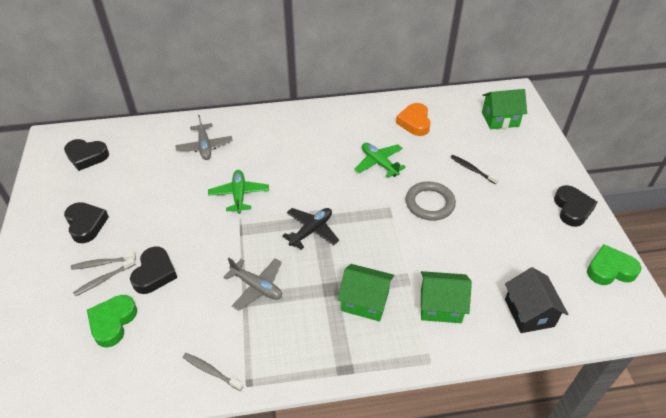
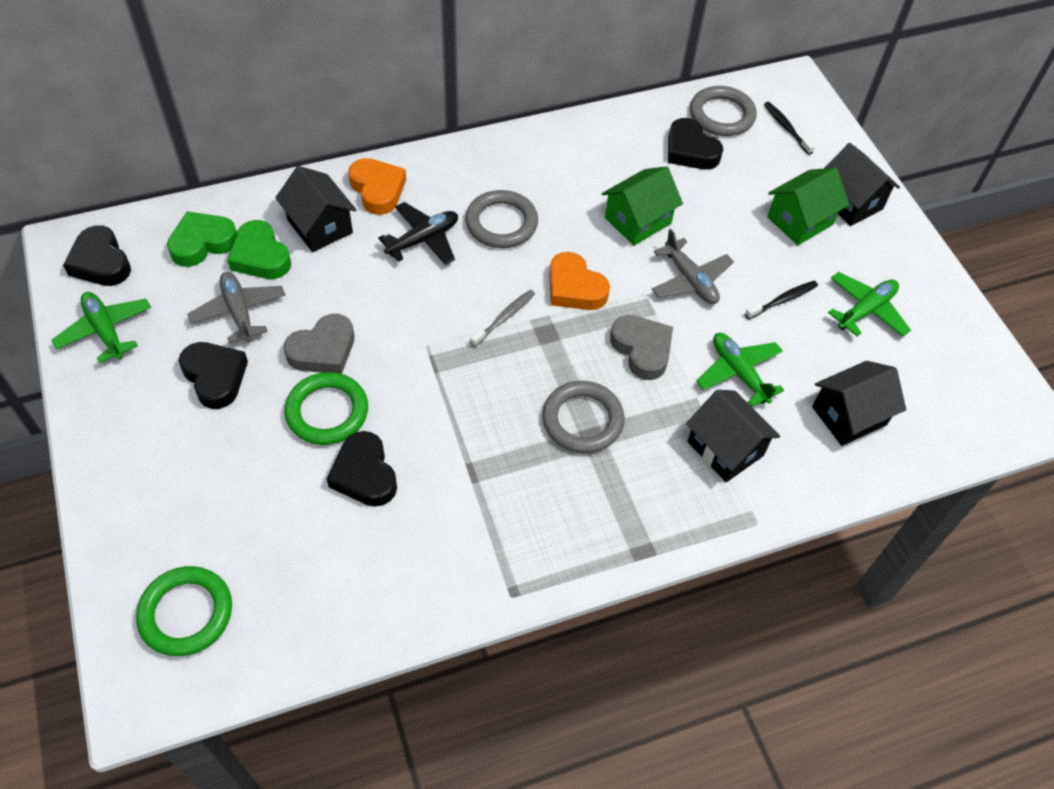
black house: 1 -> 4
black toothbrush: 1 -> 2
green house: 3 -> 2
green plane: 2 -> 3
green ring: 0 -> 2
grey heart: 0 -> 2
grey ring: 1 -> 3
grey toothbrush: 3 -> 1
orange heart: 1 -> 2

